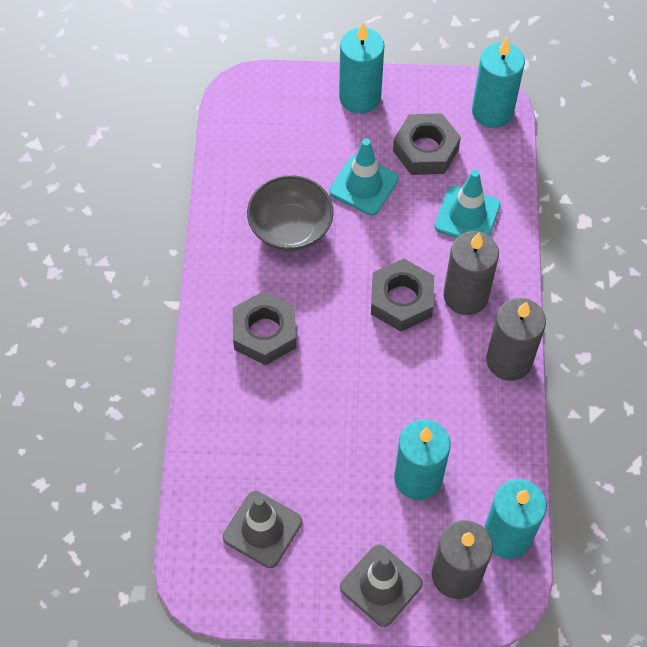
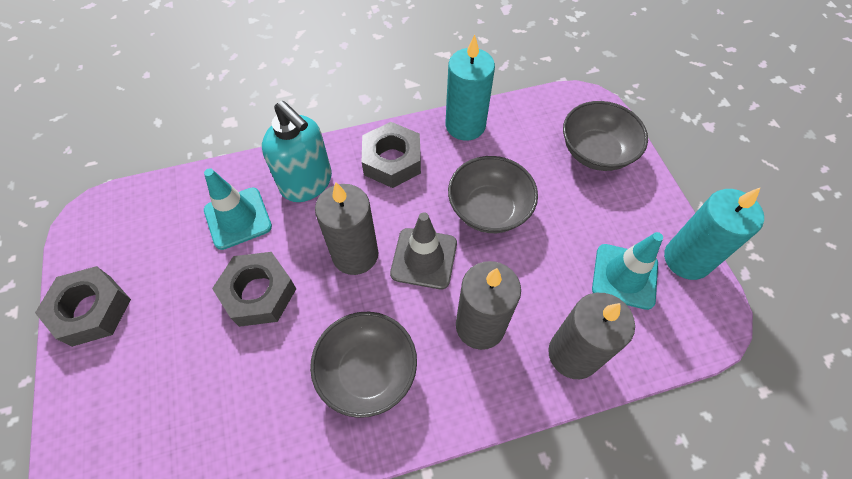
grey bowl: 1 -> 3
grey traffic cone: 2 -> 1
turquoise candle: 4 -> 2
turquoise soap dispenser: 0 -> 1

